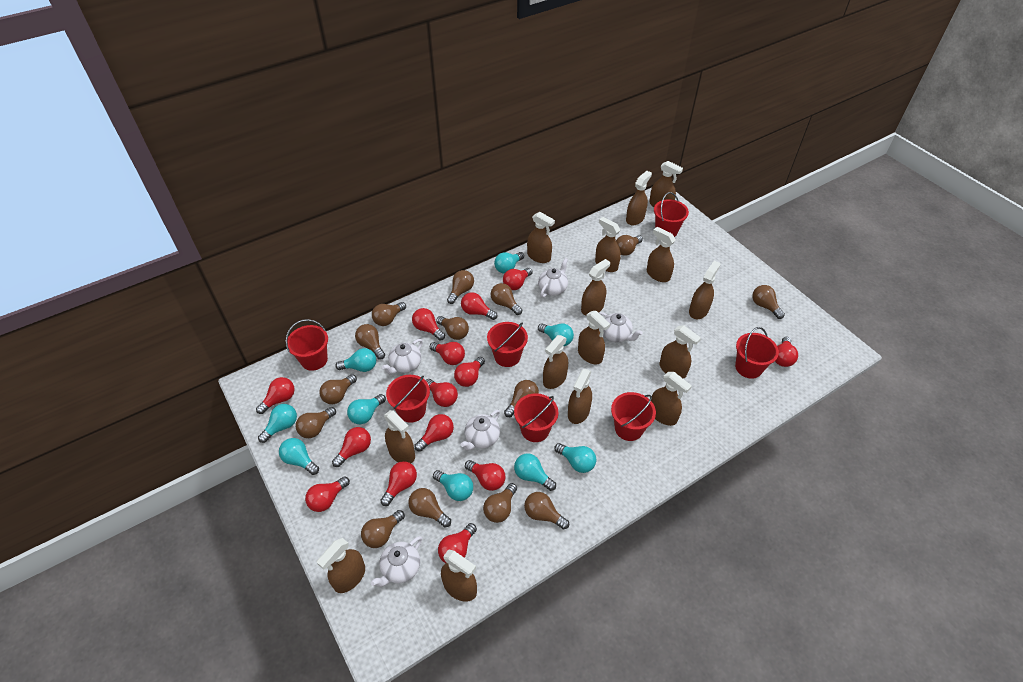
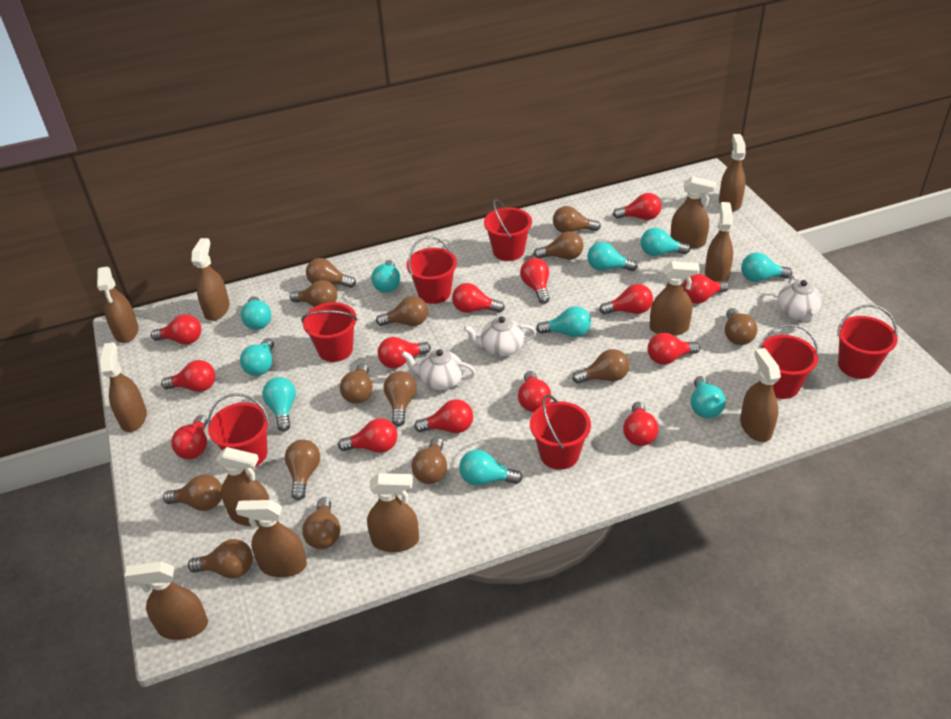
brown spray bottle: 15 -> 12
turquoise light bulb: 9 -> 10
white teapot: 5 -> 3

